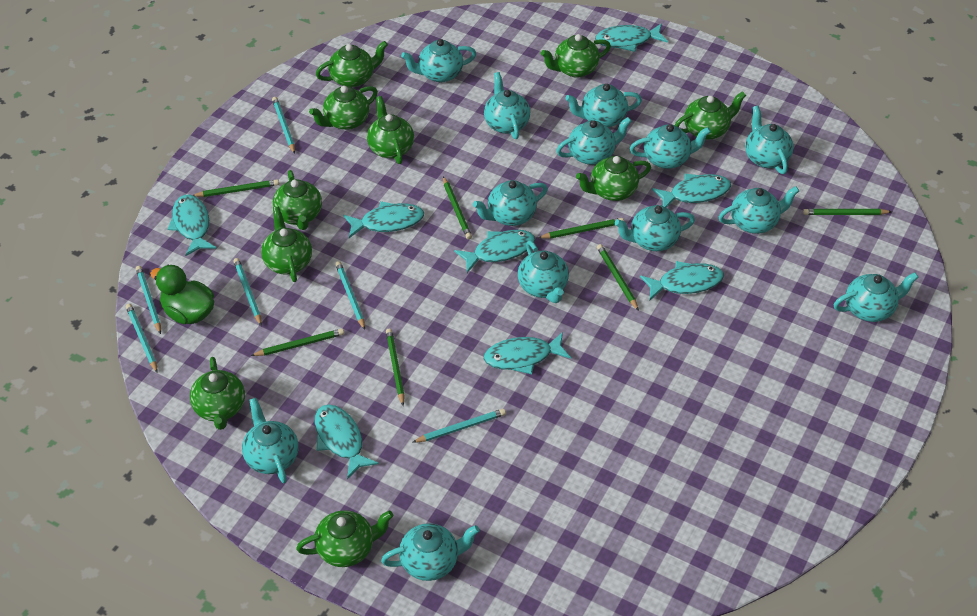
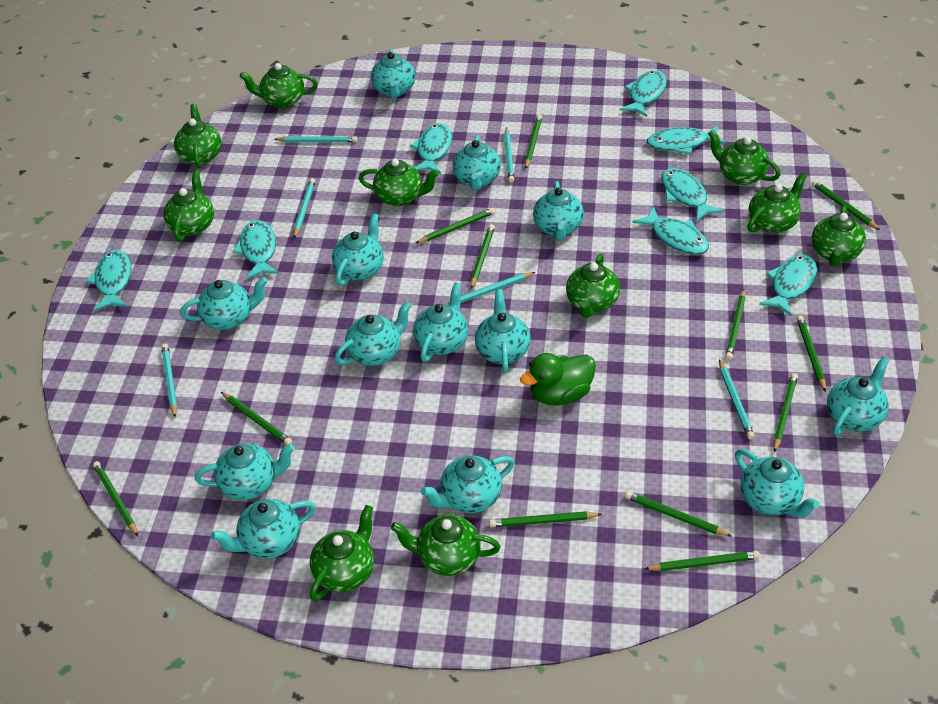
green pencil: 7 -> 12

